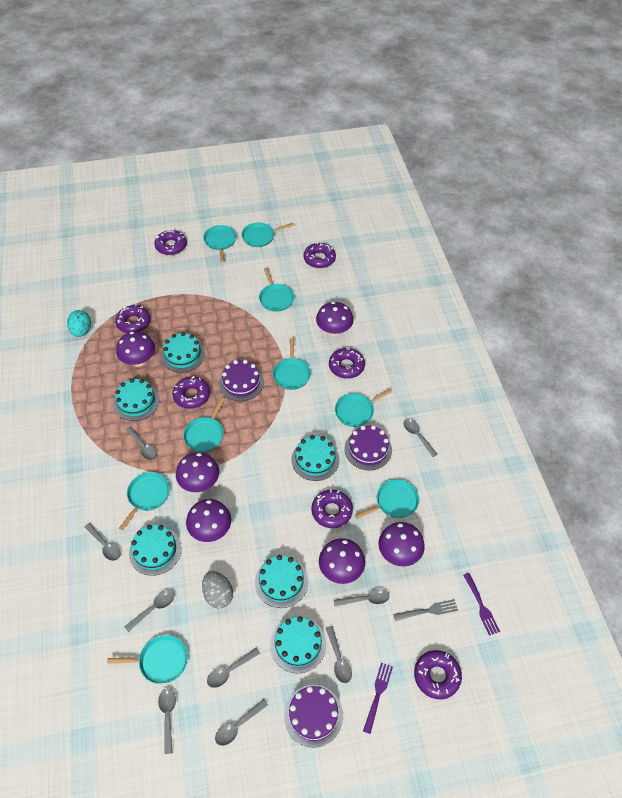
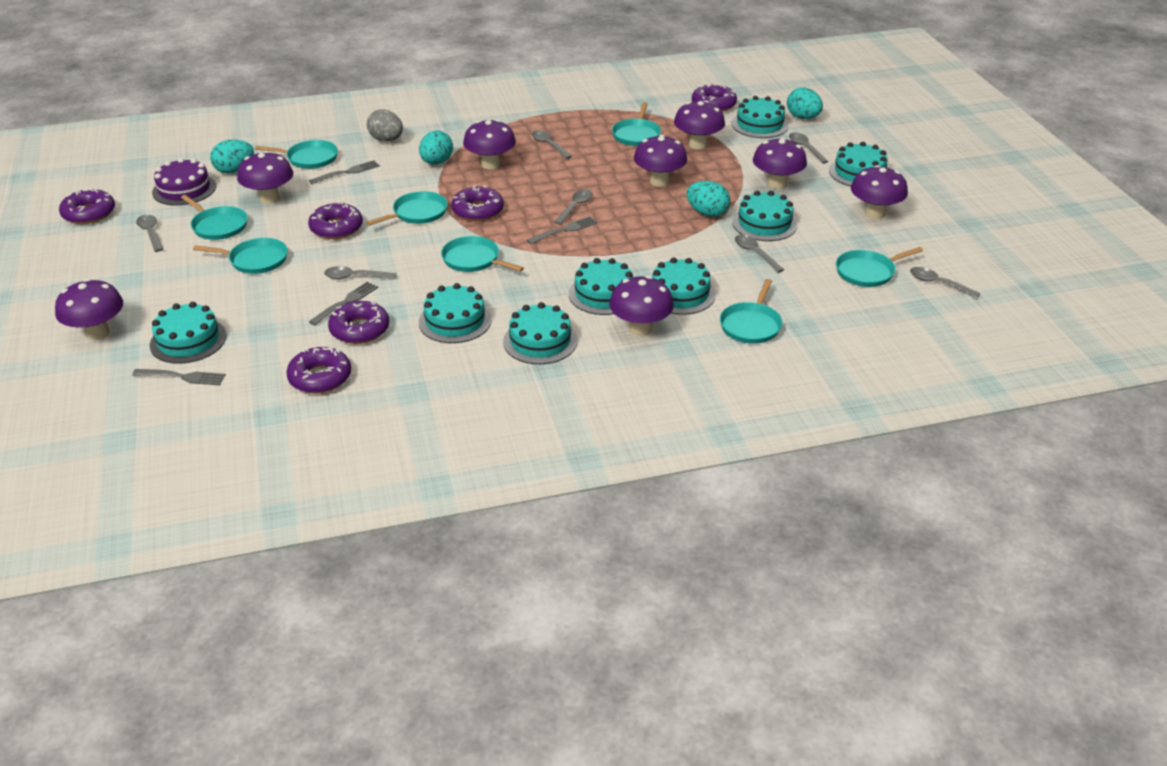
grey fork: 1 -> 4
grey spoon: 9 -> 7
purple cake: 3 -> 1
purple donut: 7 -> 6
purple fork: 2 -> 0
purple mushroom: 6 -> 8
turquoise cake: 6 -> 8
turquoise egg: 1 -> 4
turquoise pan: 9 -> 8

